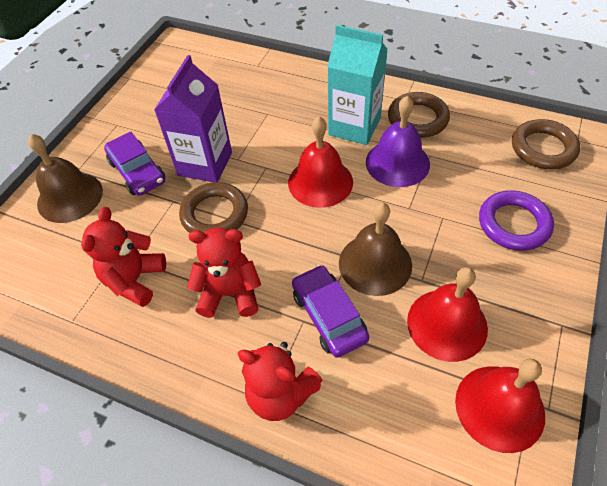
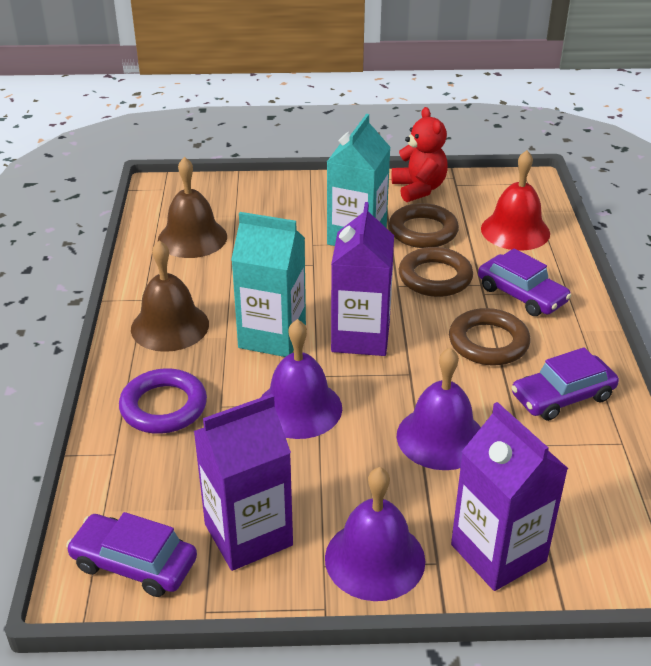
purple bell: 1 -> 3
purple car: 2 -> 3
purple carton: 1 -> 3
red bell: 3 -> 1
red teddy bear: 3 -> 1
turquoise carton: 1 -> 2

